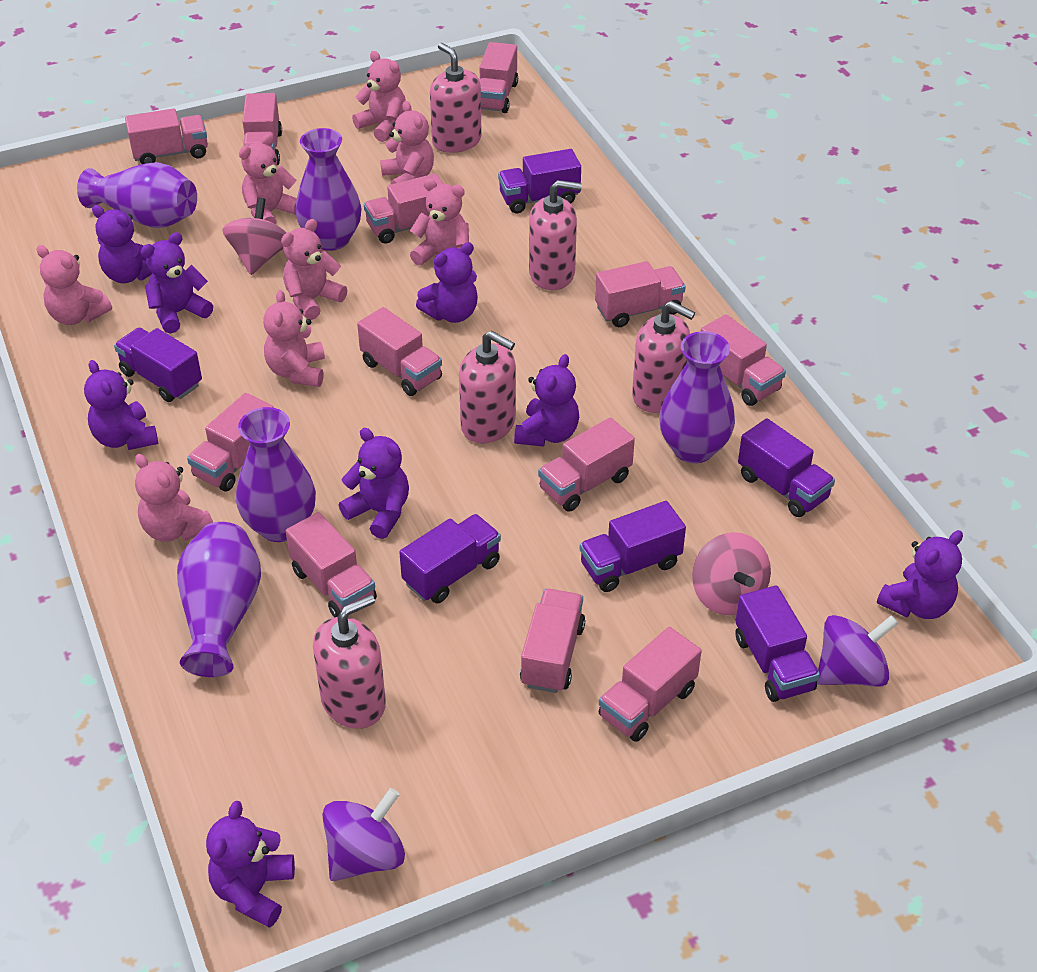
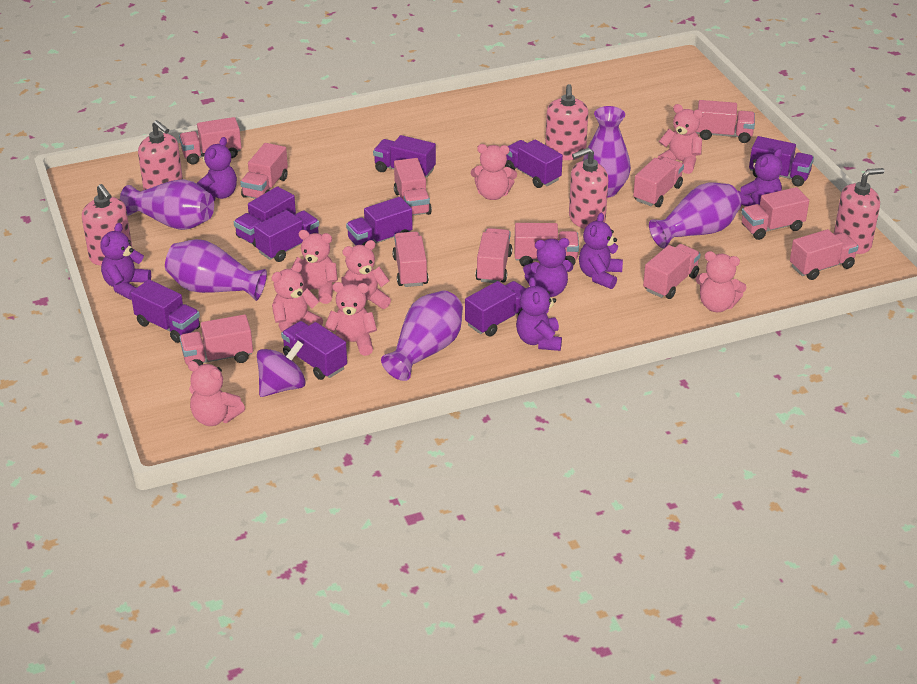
pink spinning top: 2 -> 0
purple spinning top: 2 -> 1
purple teddy bear: 8 -> 6
purple truck: 6 -> 9

